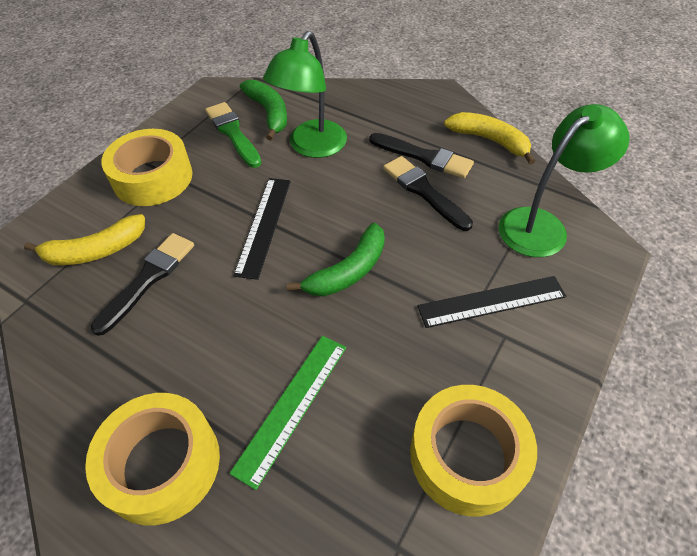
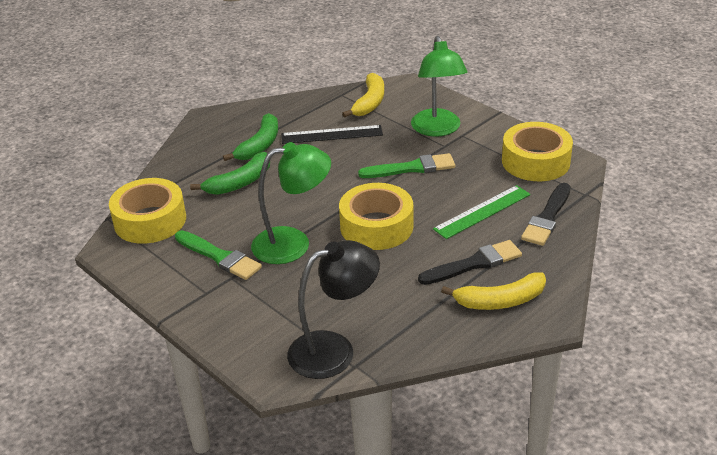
black brush: 3 -> 2
black lamp: 0 -> 1
black ruler: 2 -> 1
green brush: 1 -> 2

